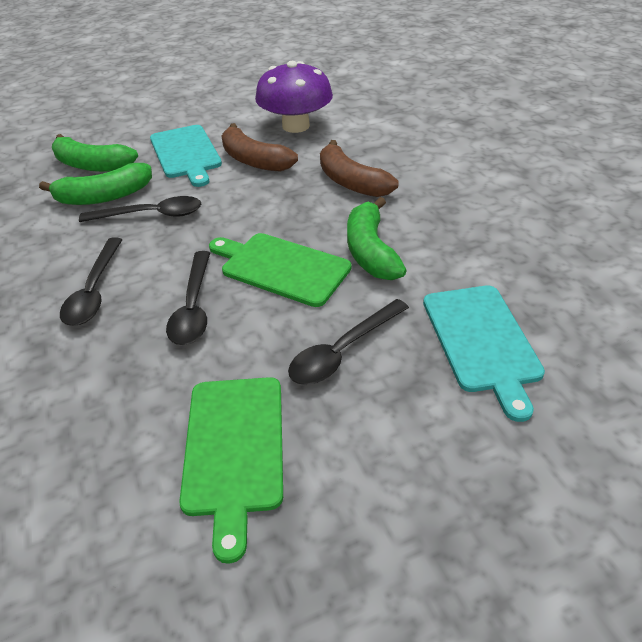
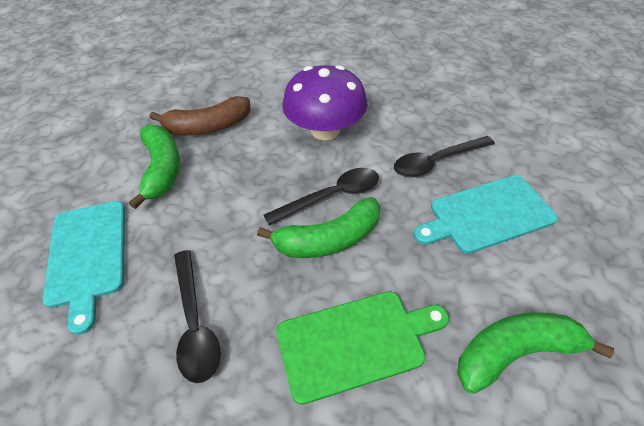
black spoon: 4 -> 3
brown banana: 2 -> 1
green cutting board: 2 -> 1

